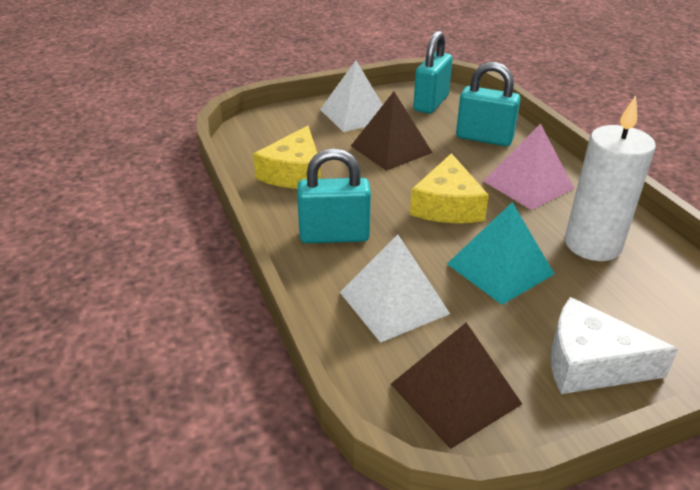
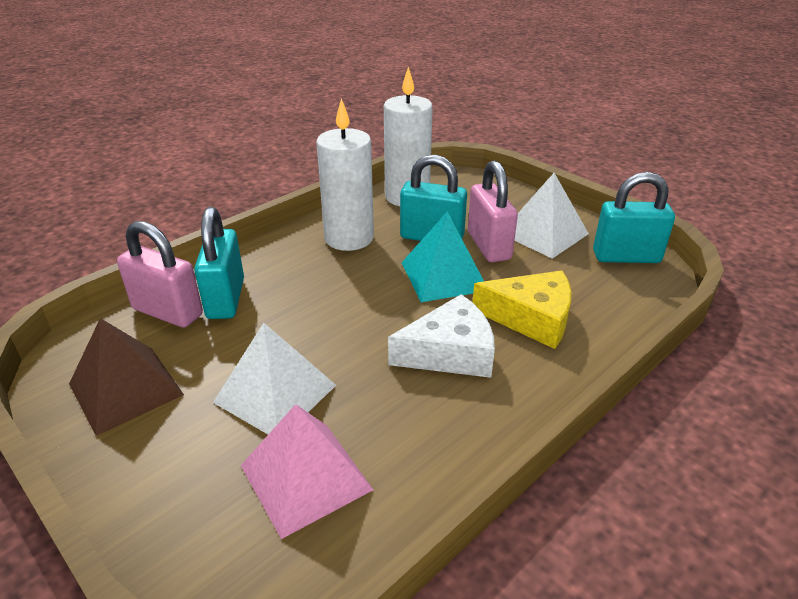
brown pyramid: 2 -> 1
pink padlock: 0 -> 2
white candle: 1 -> 2
yellow cheese: 2 -> 1

